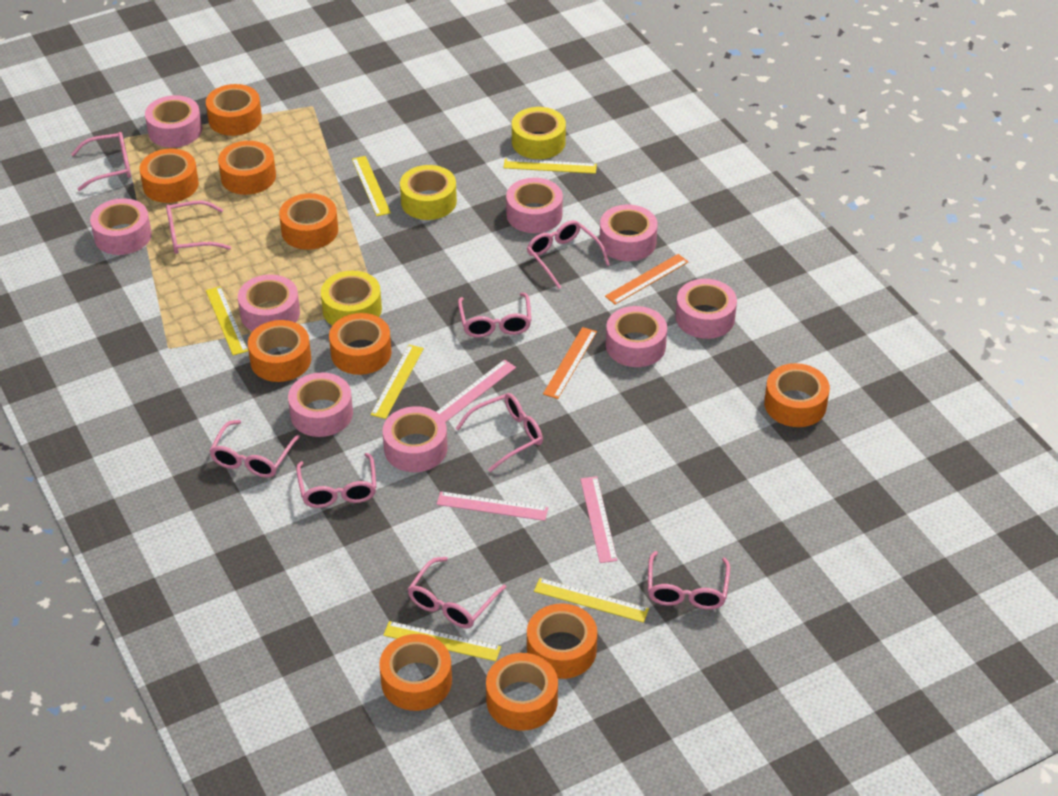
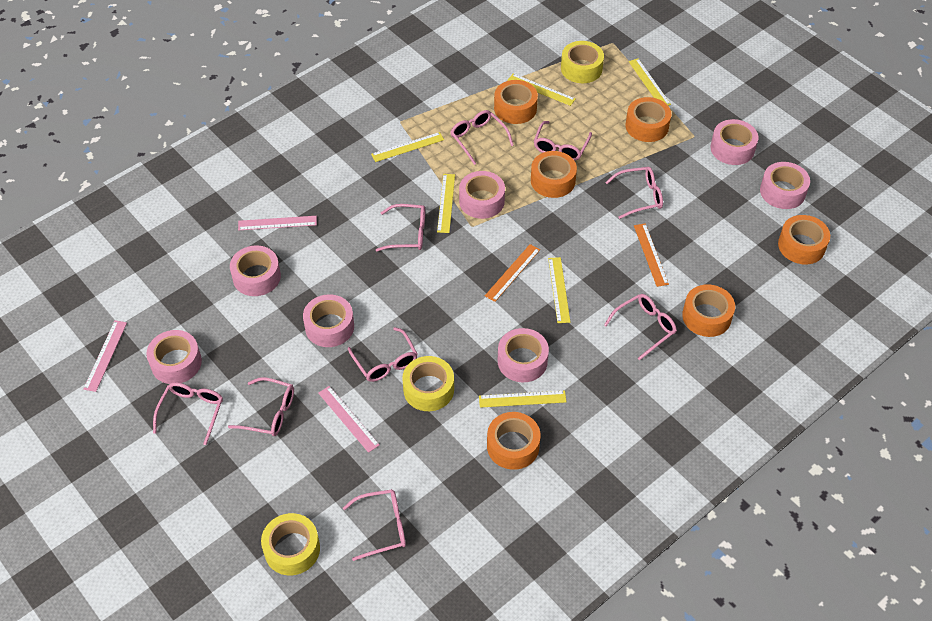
orange tape: 10 -> 6
pink tape: 9 -> 7

